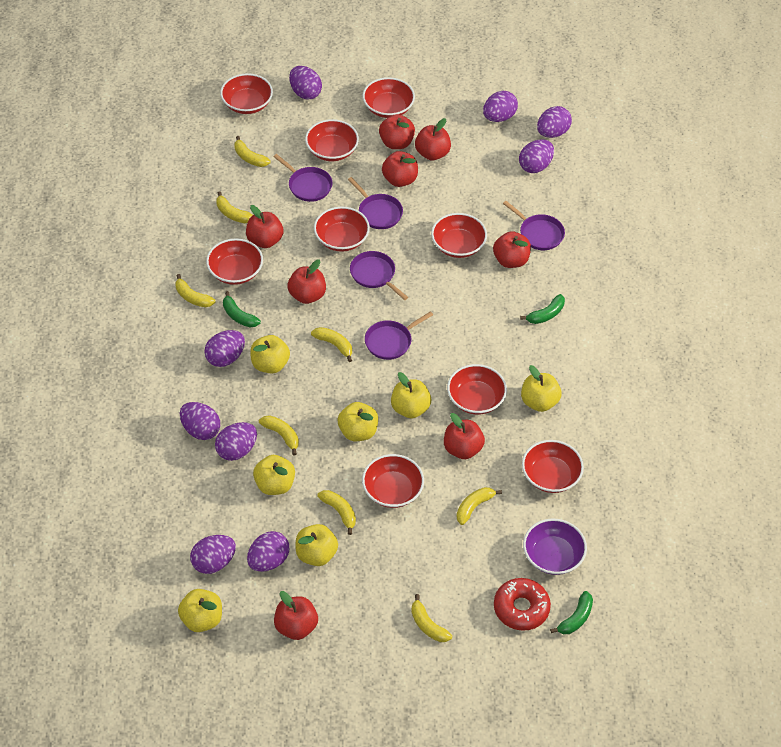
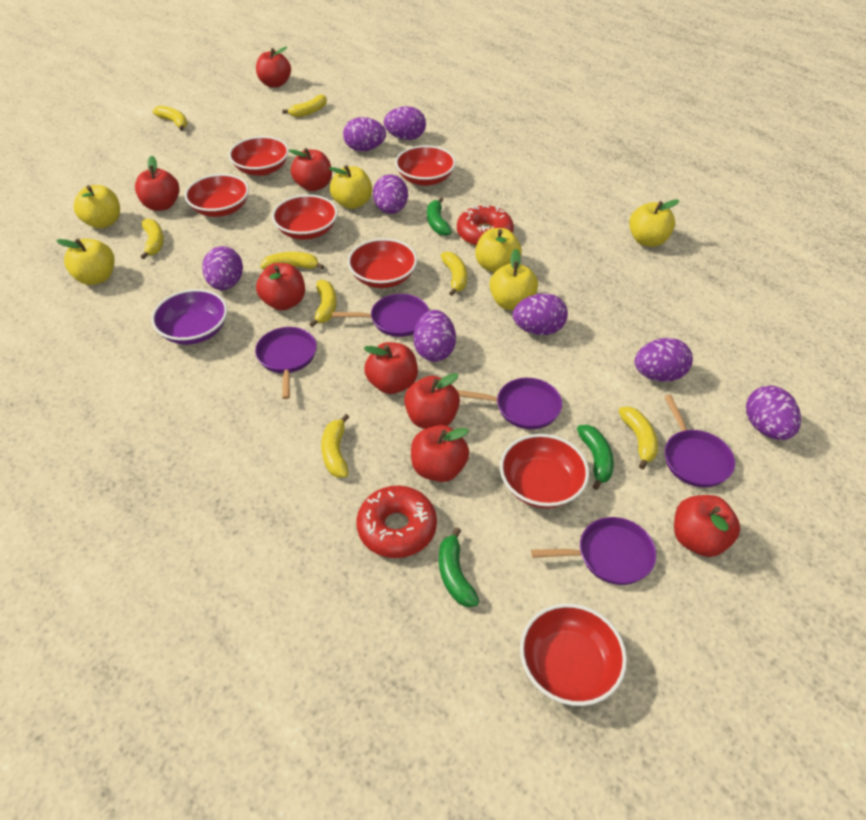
purple egg: 9 -> 8
red bowl: 9 -> 7
red donut: 1 -> 2
yellow apple: 7 -> 6

